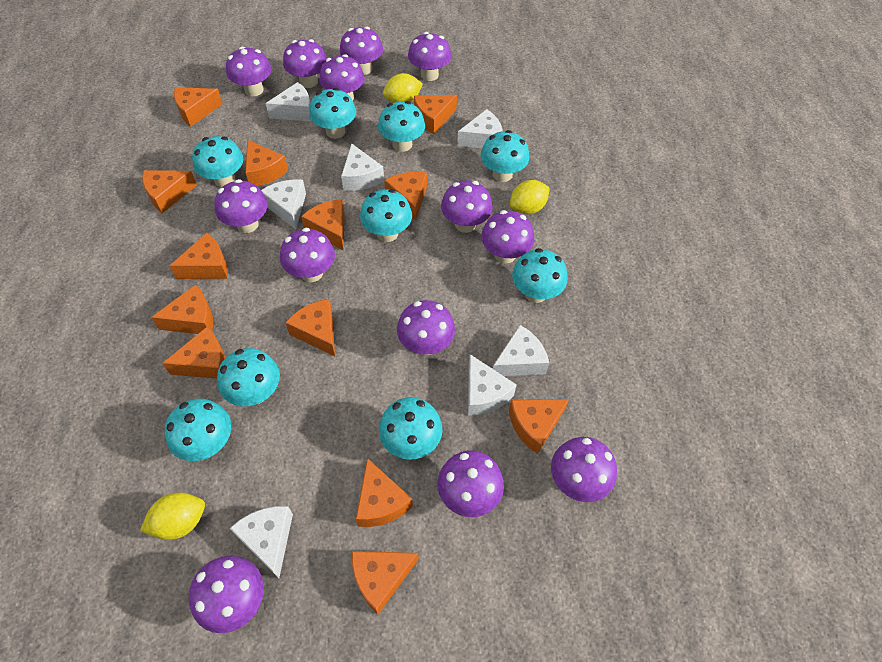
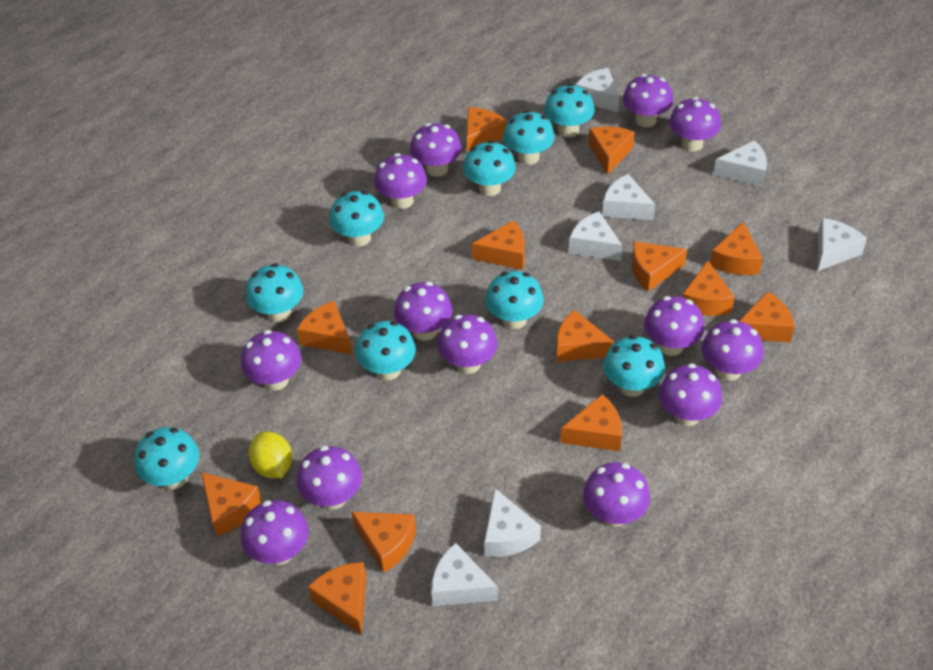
yellow lemon: 3 -> 1

